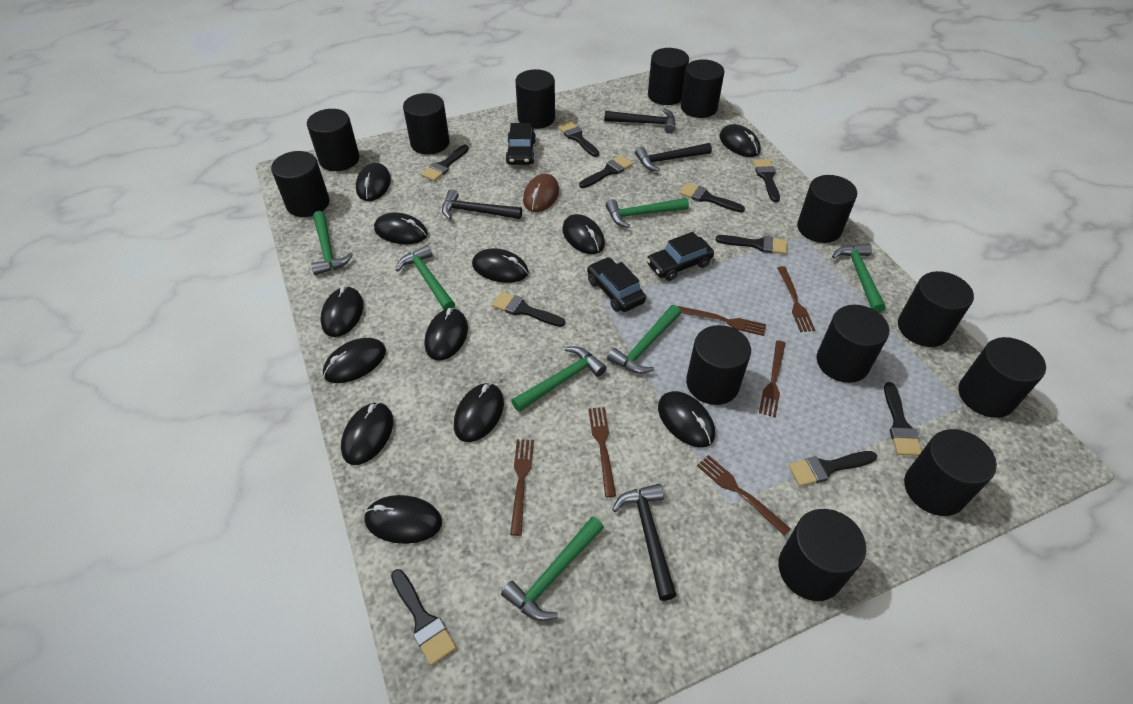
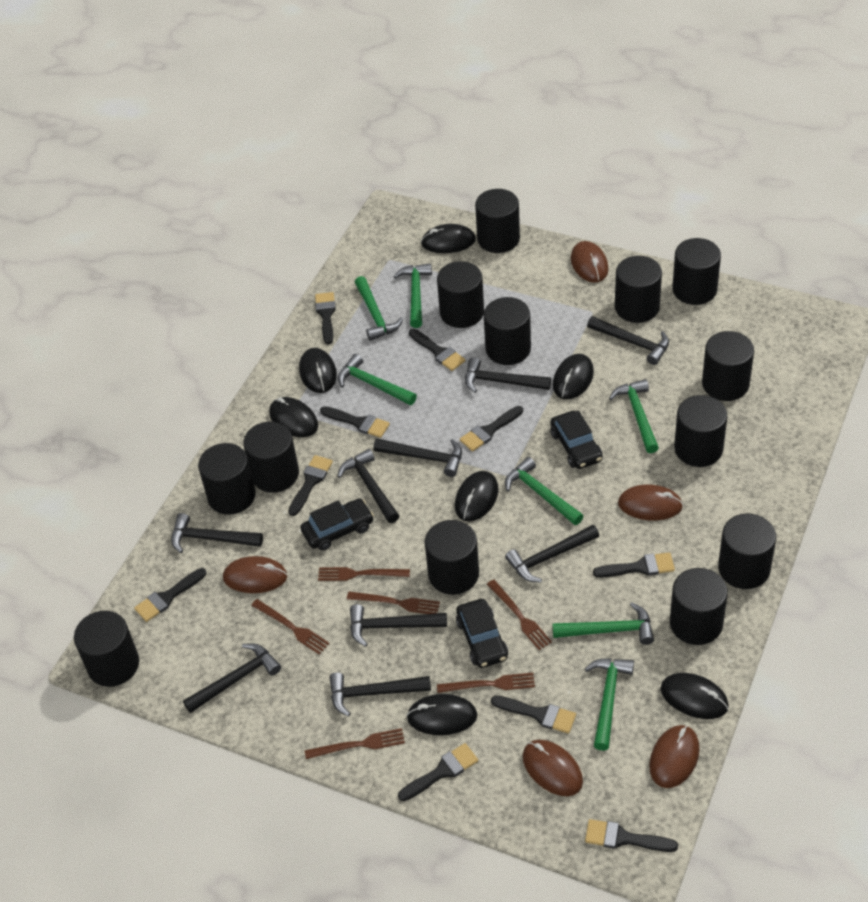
black hammer: 4 -> 9
black mouse: 12 -> 7
brown mouse: 1 -> 5

